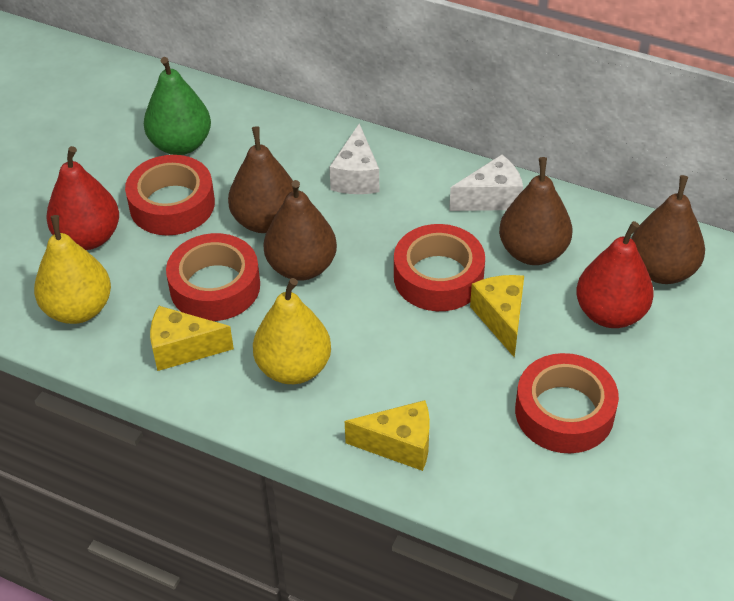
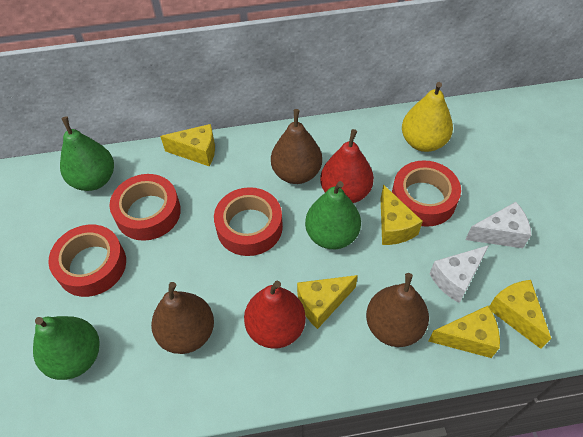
brown pear: 4 -> 3
green pear: 1 -> 3
yellow cheese: 3 -> 5
yellow pear: 2 -> 1

